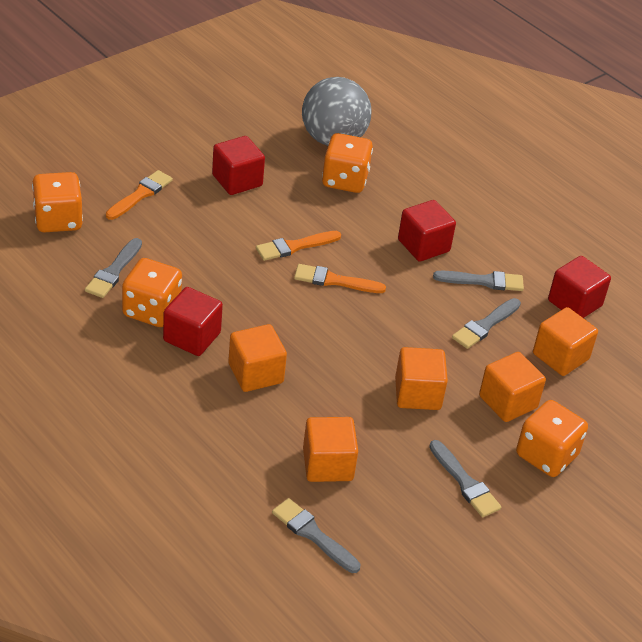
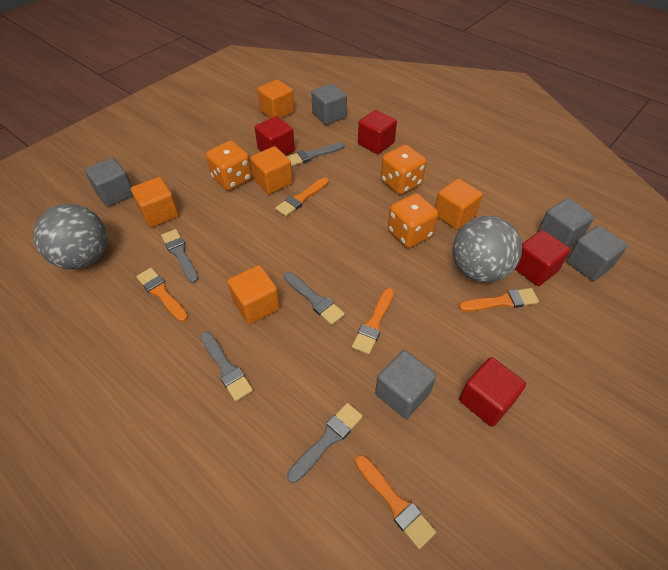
grey ball: 1 -> 2
grey cube: 0 -> 5
orange brush: 3 -> 5
orange dice: 4 -> 3

